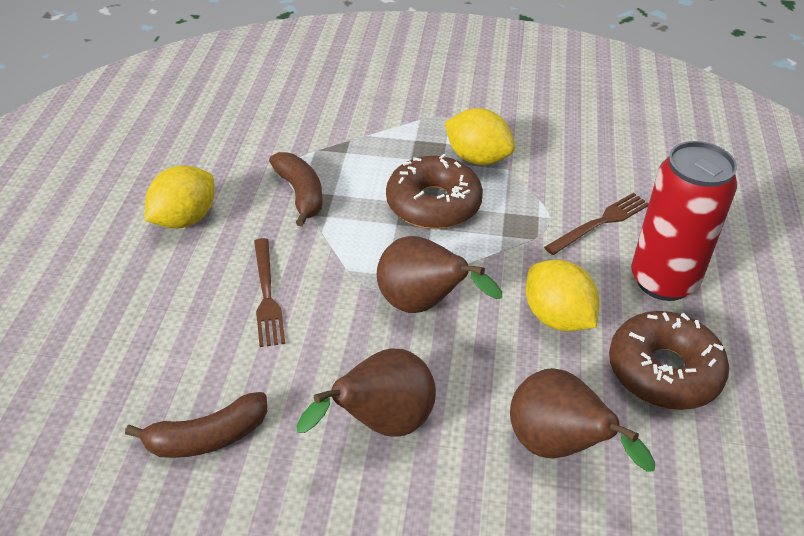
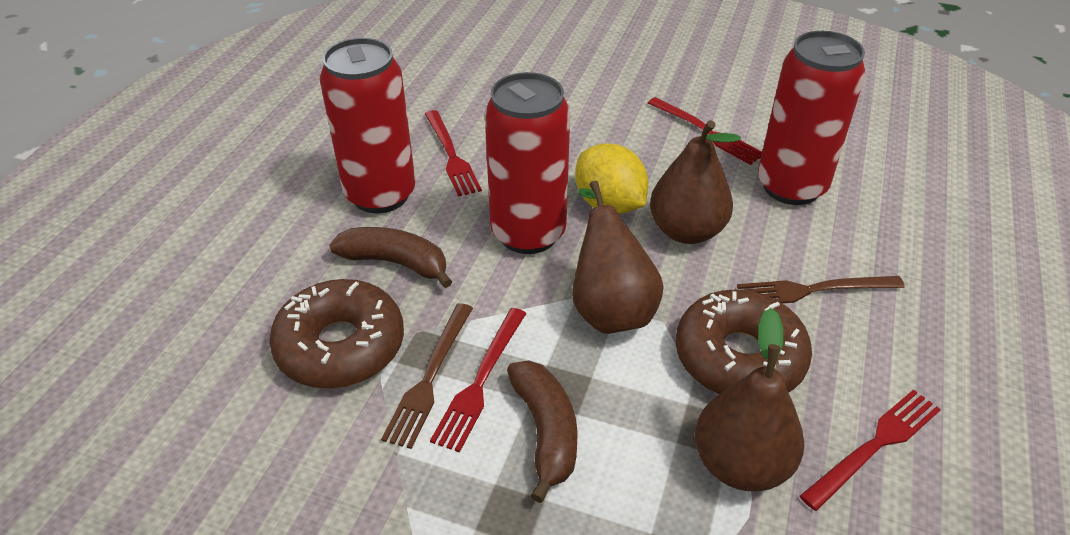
red can: 1 -> 3
red fork: 0 -> 4
yellow lemon: 3 -> 1

